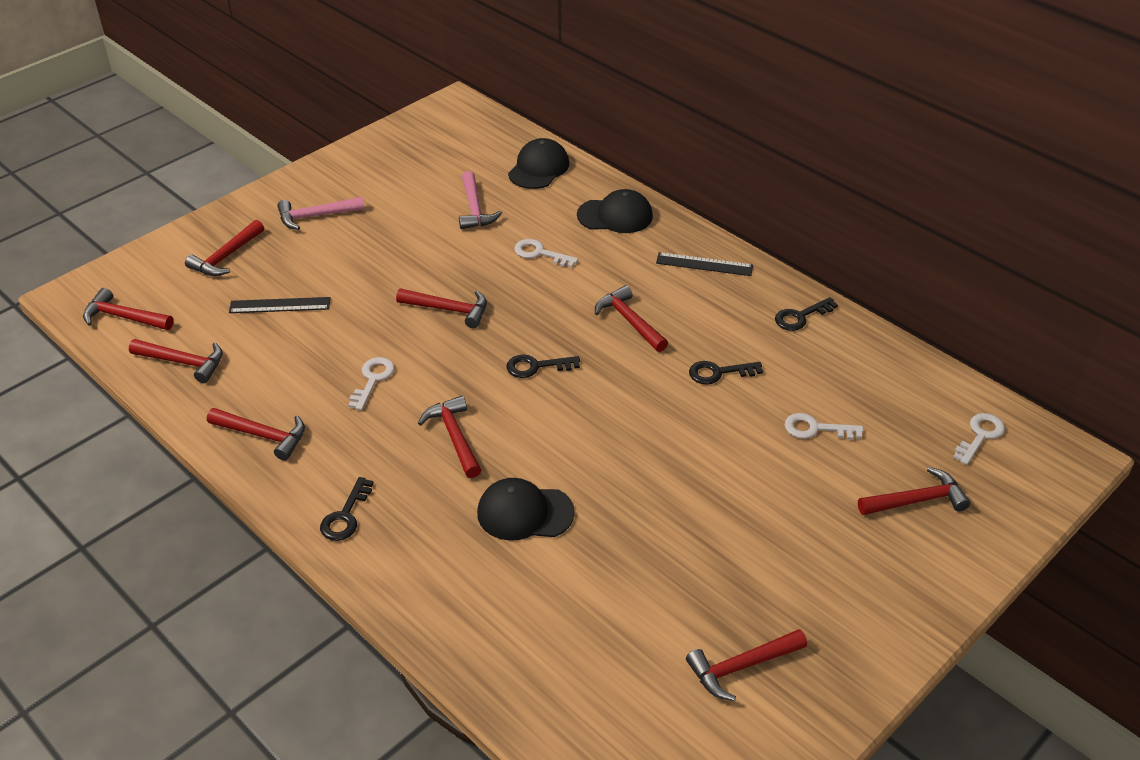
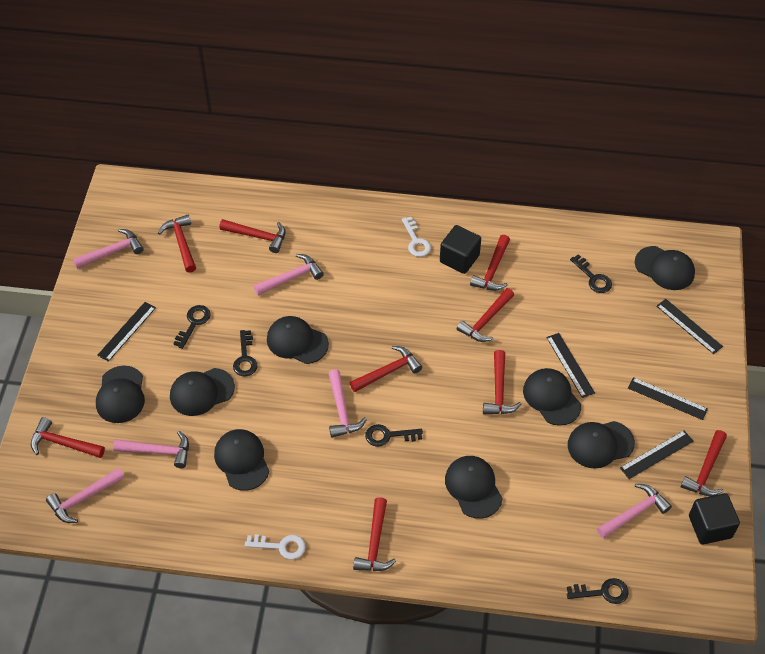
black cap: 3 -> 8
black cube: 0 -> 2
black key: 4 -> 5
black ruler: 2 -> 5
pink hammer: 2 -> 6
white key: 4 -> 2

